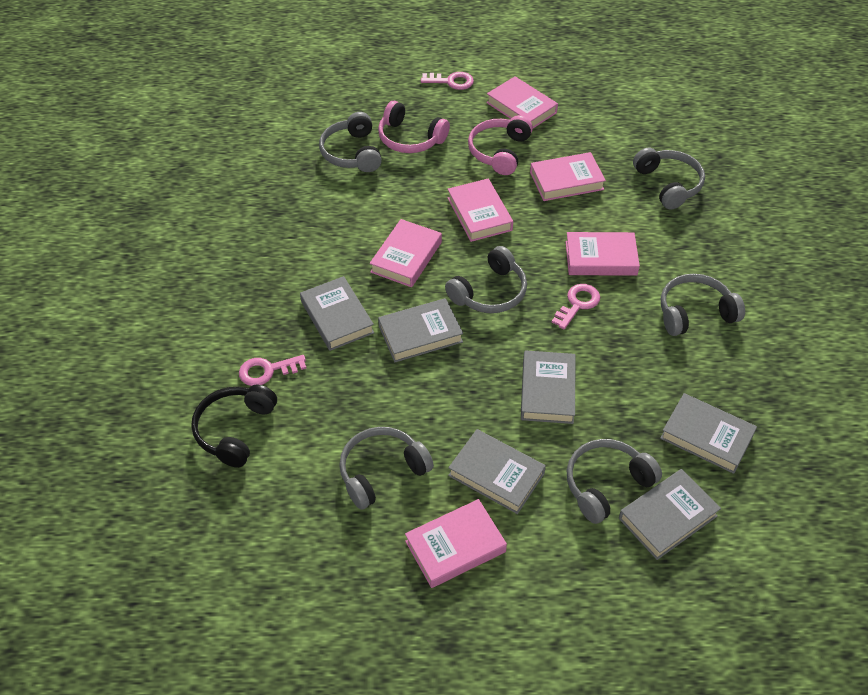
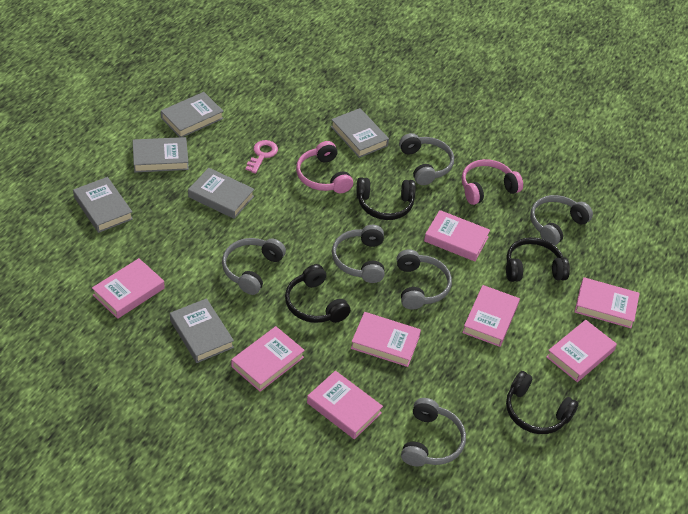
black headphones: 1 -> 4
pink book: 6 -> 8
pink key: 3 -> 1

